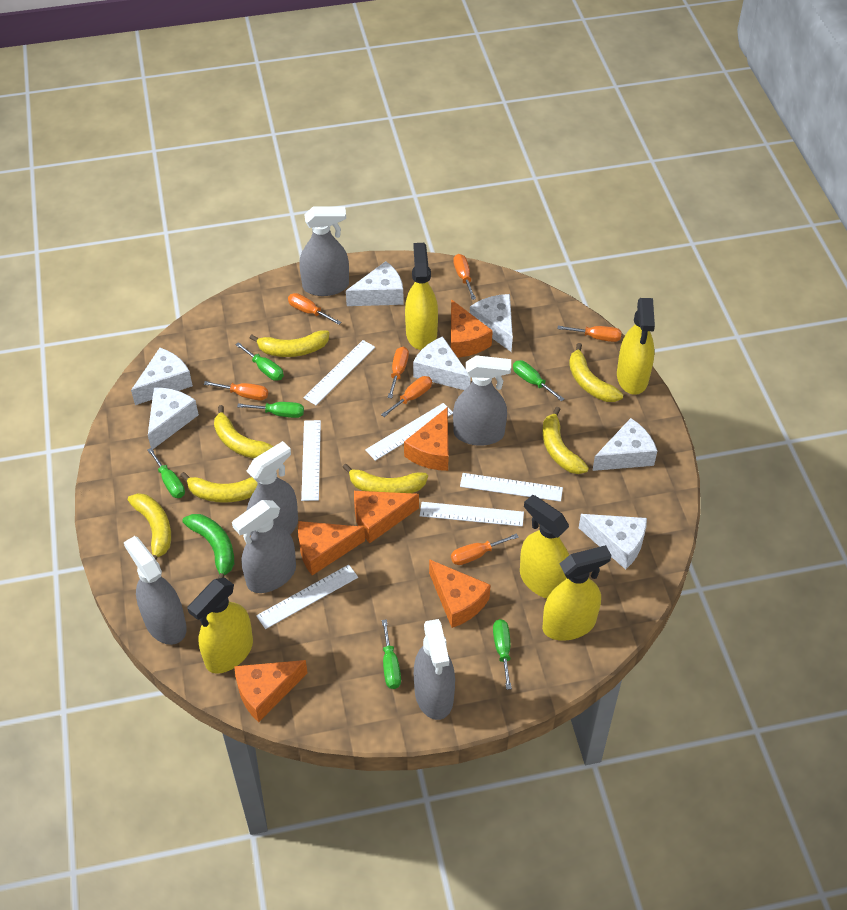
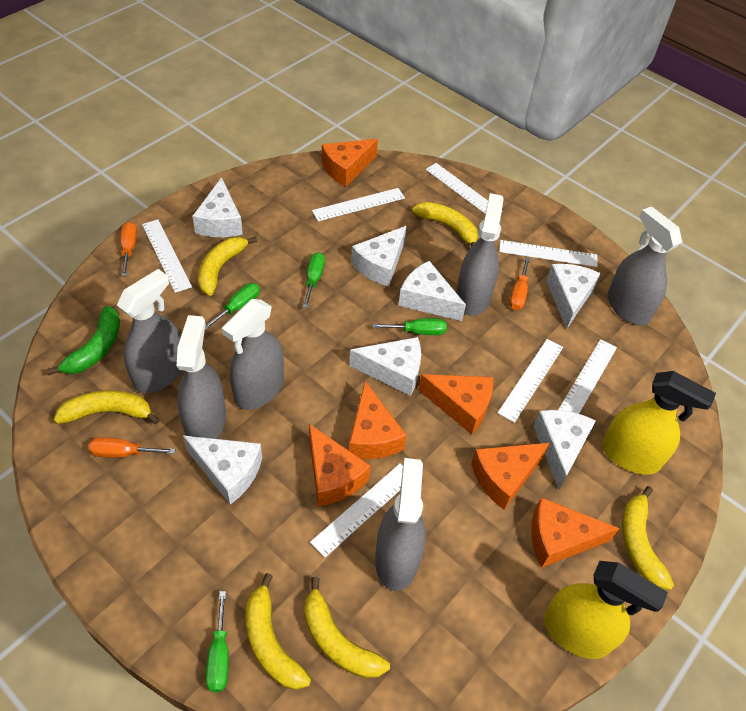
green screwdriver: 6 -> 4
orange screwdriver: 7 -> 3
white ruler: 6 -> 7
yellow banana: 7 -> 6
yellow spray bottle: 5 -> 2

